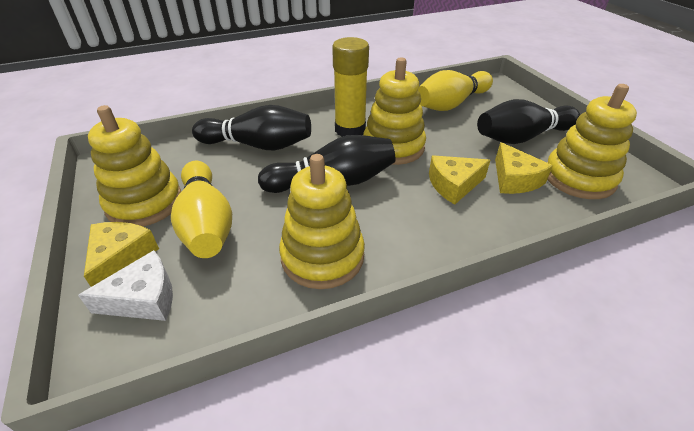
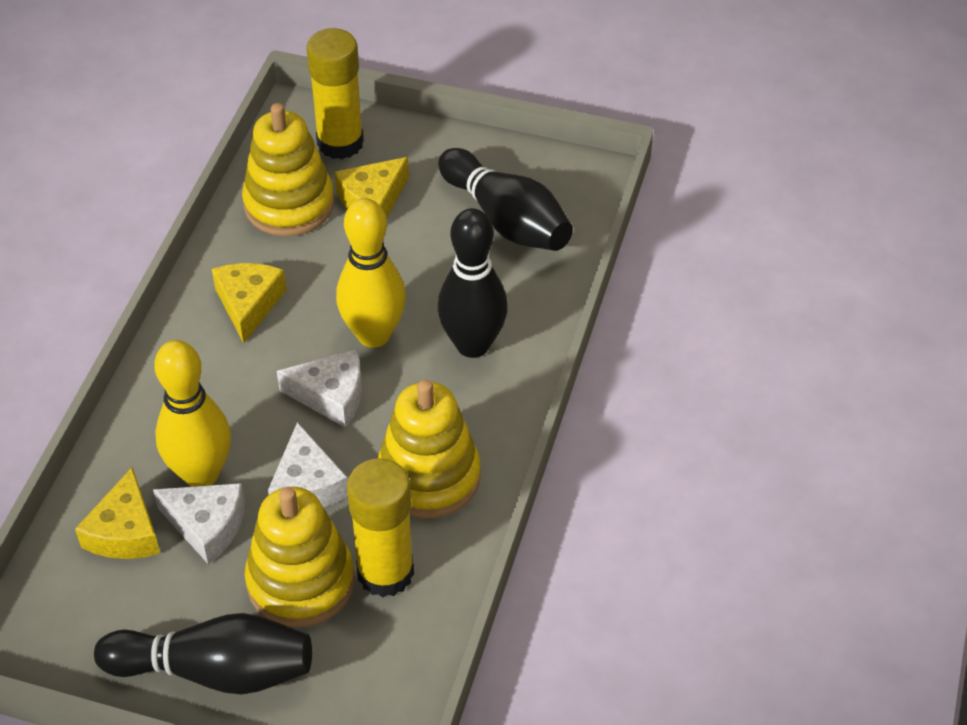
white cheese: 1 -> 3
yellow glue stick: 1 -> 2
yellow stacking toy: 4 -> 3

